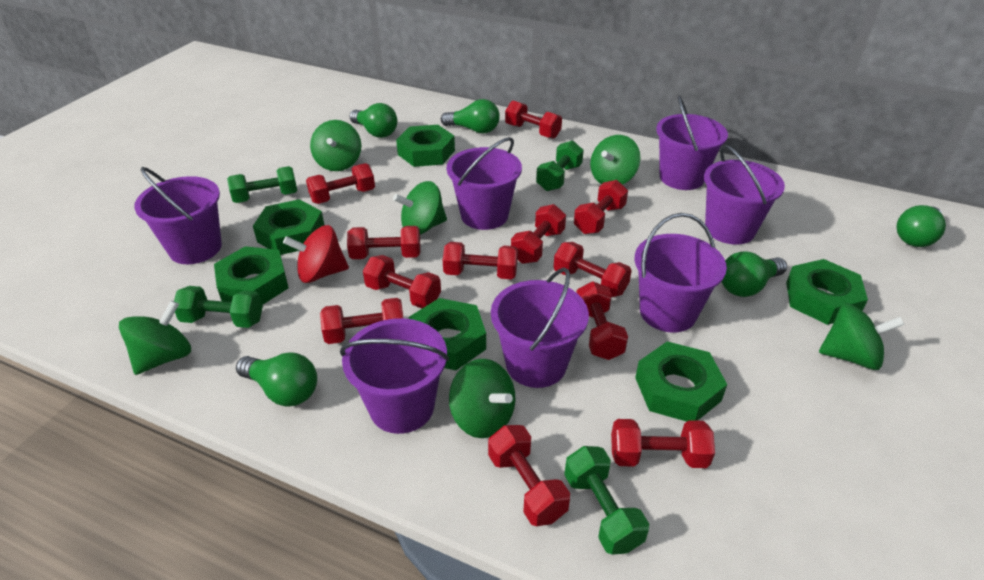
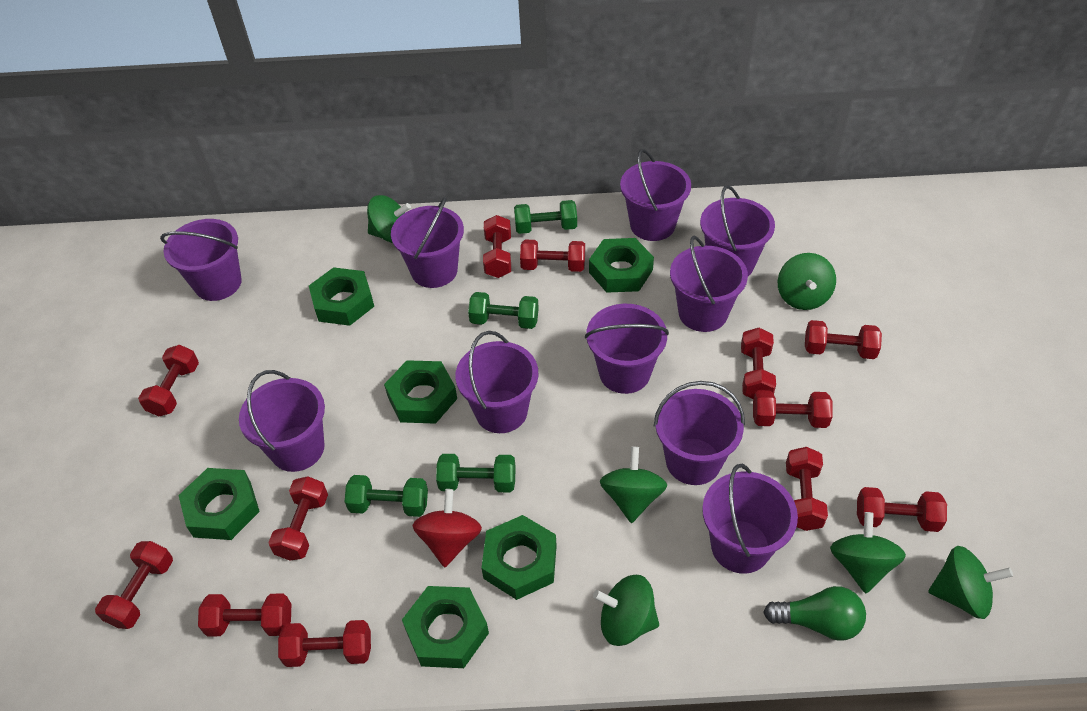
green light bulb: 5 -> 1
purple bucket: 7 -> 10

